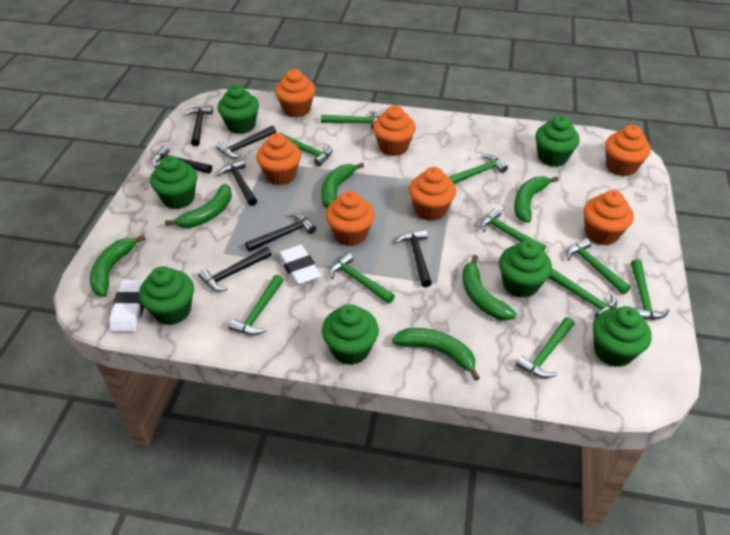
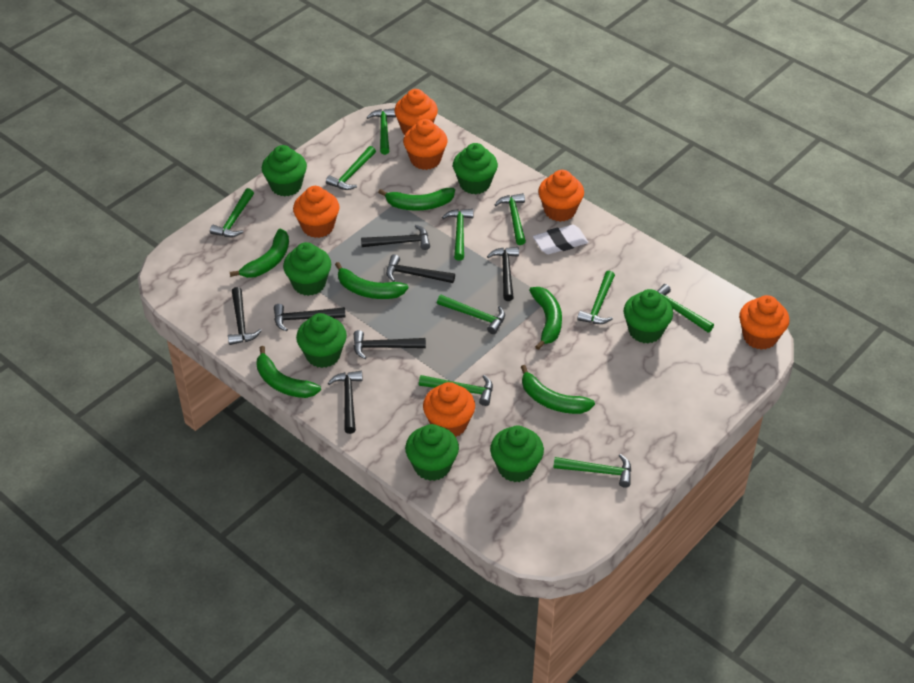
orange cupcake: 7 -> 6
white eraser: 2 -> 1

